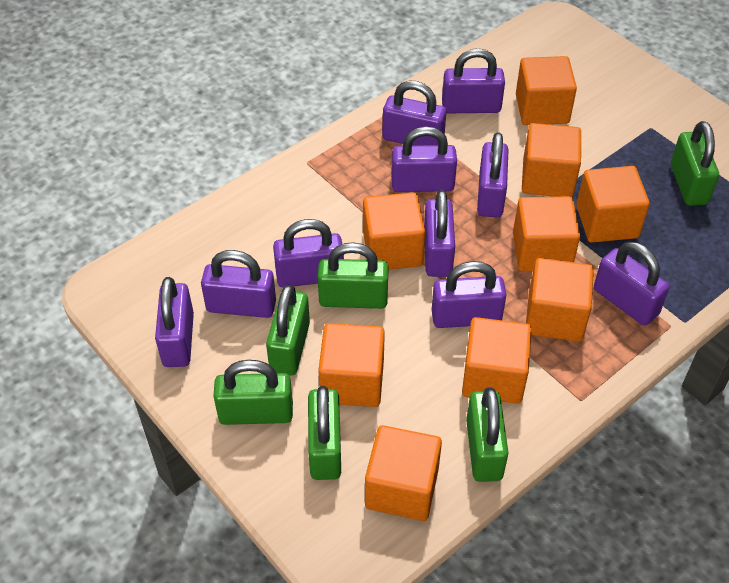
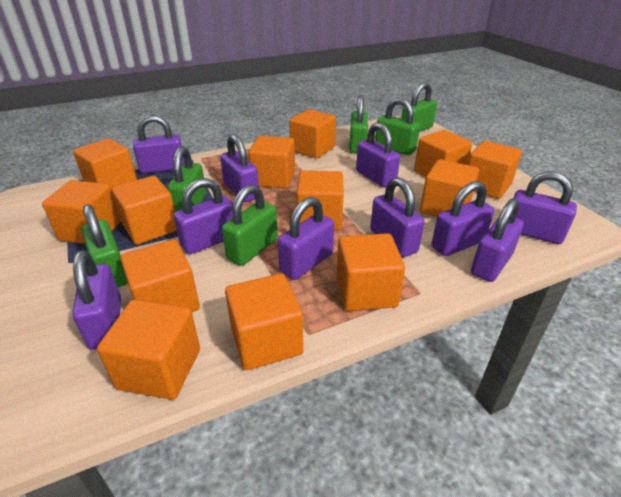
orange cube: 9 -> 13

